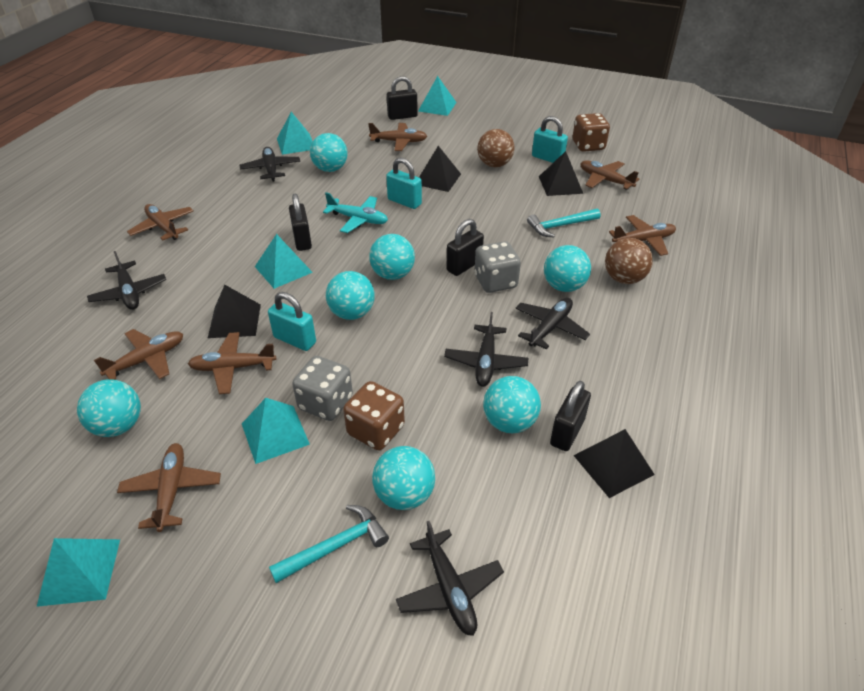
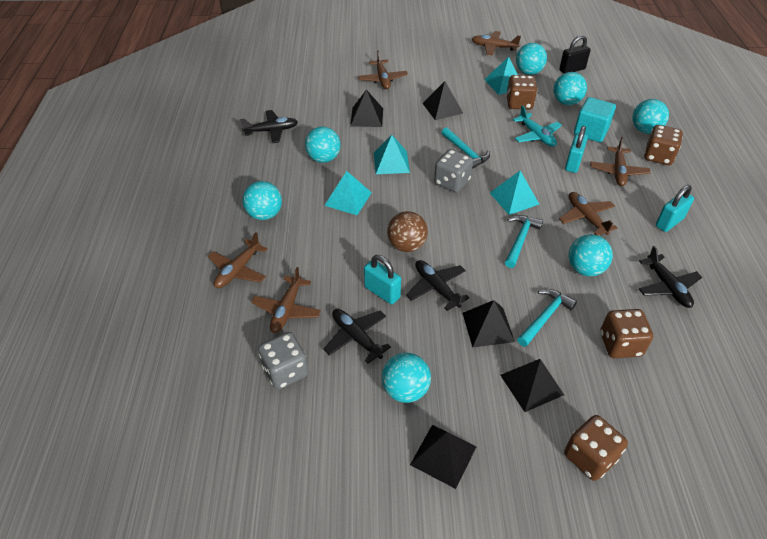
black padlock: 4 -> 1
black plane: 5 -> 4
black pyramid: 4 -> 5
brown ball: 2 -> 1
brown dice: 2 -> 4
brown plane: 7 -> 6
turquoise cube: 0 -> 1
turquoise hammer: 2 -> 3
turquoise pyramid: 5 -> 4

